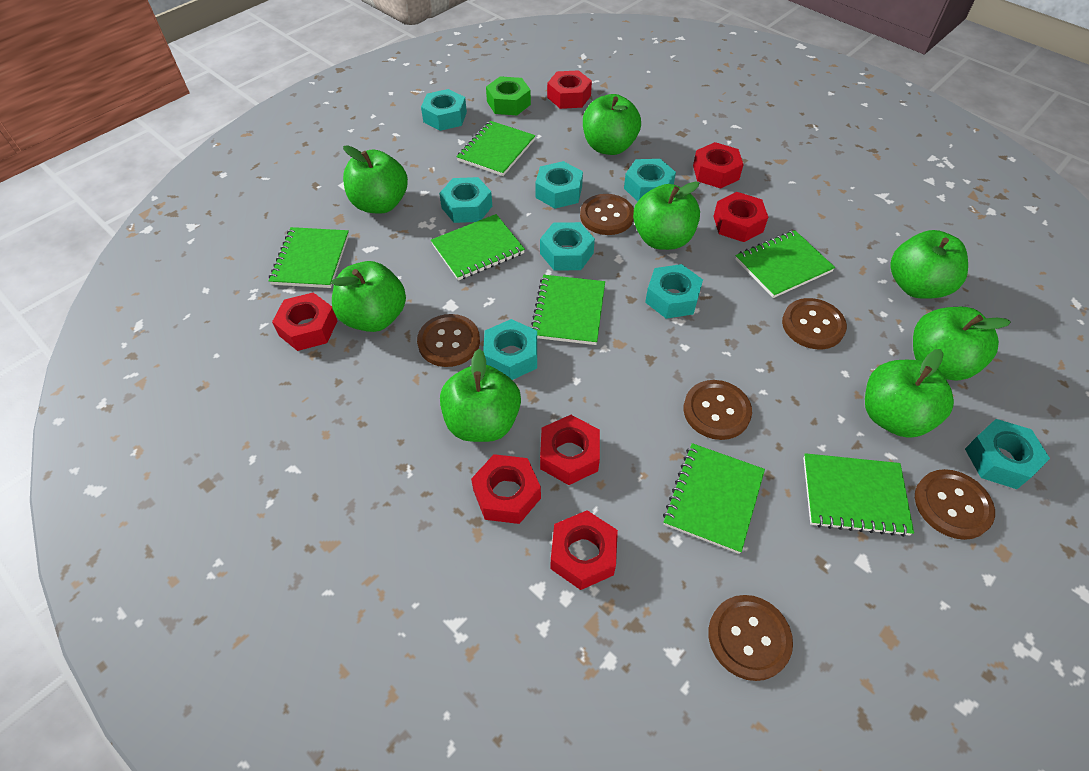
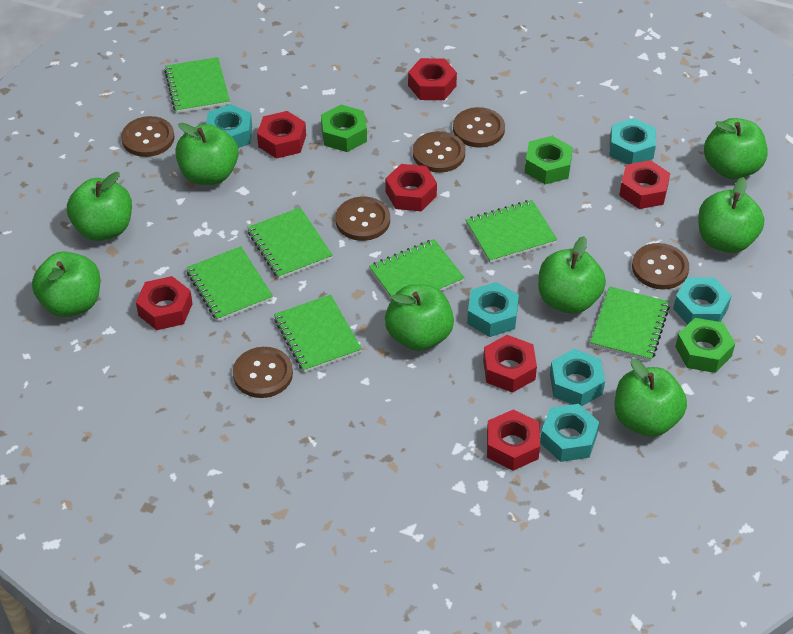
green nut: 1 -> 3
turquoise nut: 8 -> 6

